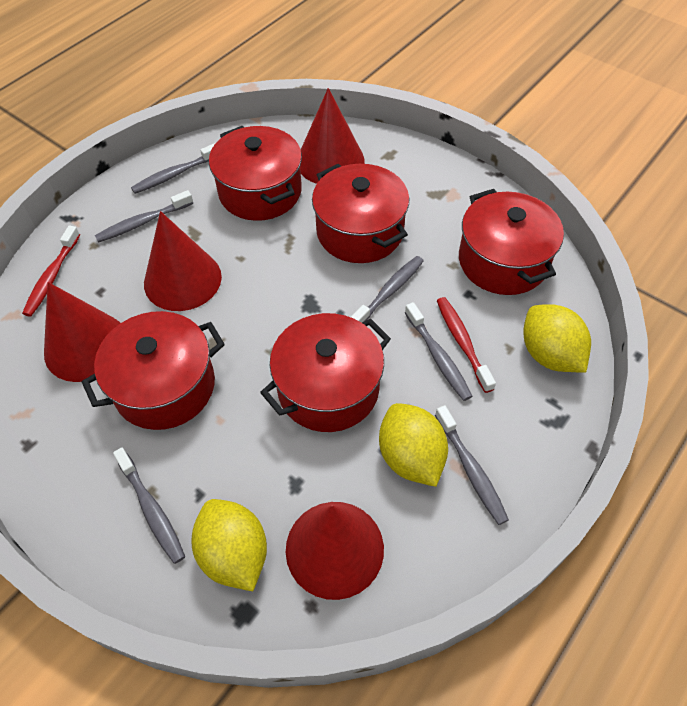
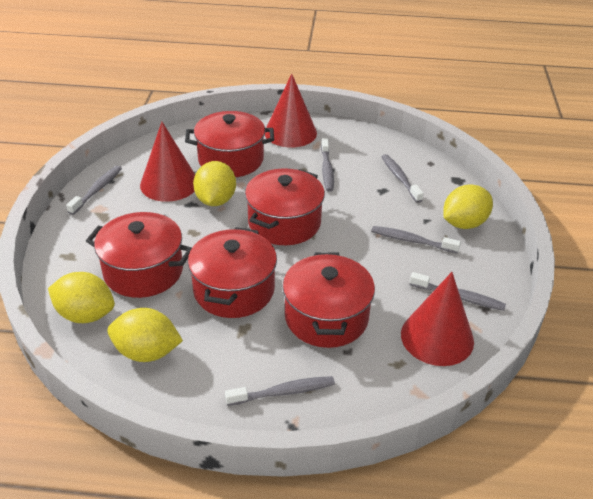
red cone: 4 -> 3
red toothbrush: 2 -> 0
yellow lemon: 3 -> 4

